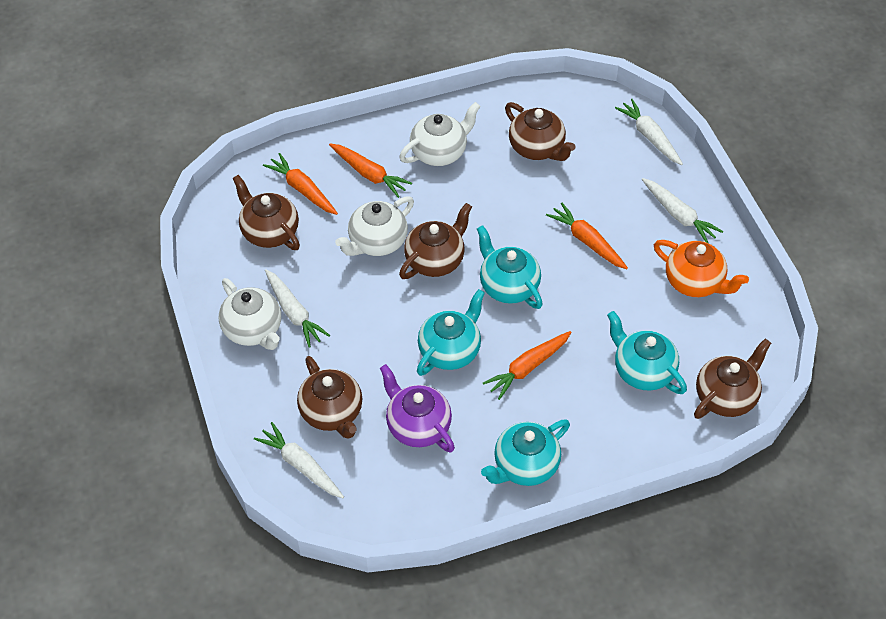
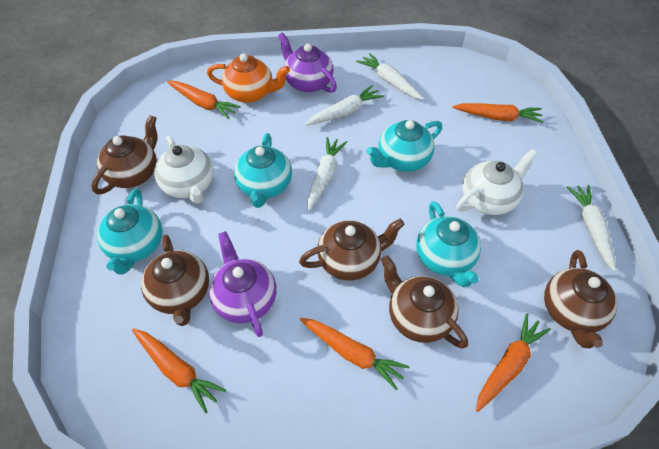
orange carrot: 4 -> 5
purple teapot: 1 -> 2
white teapot: 3 -> 2

